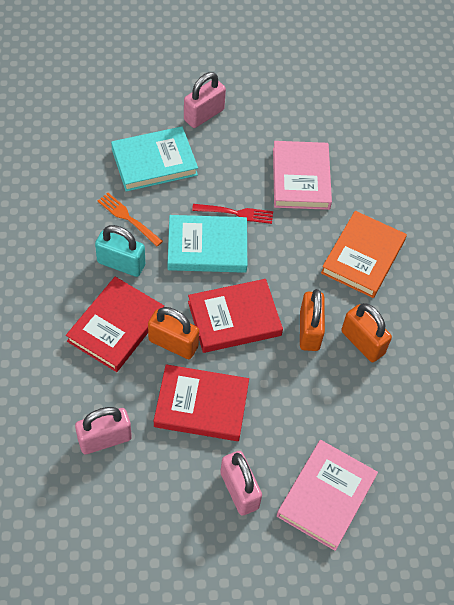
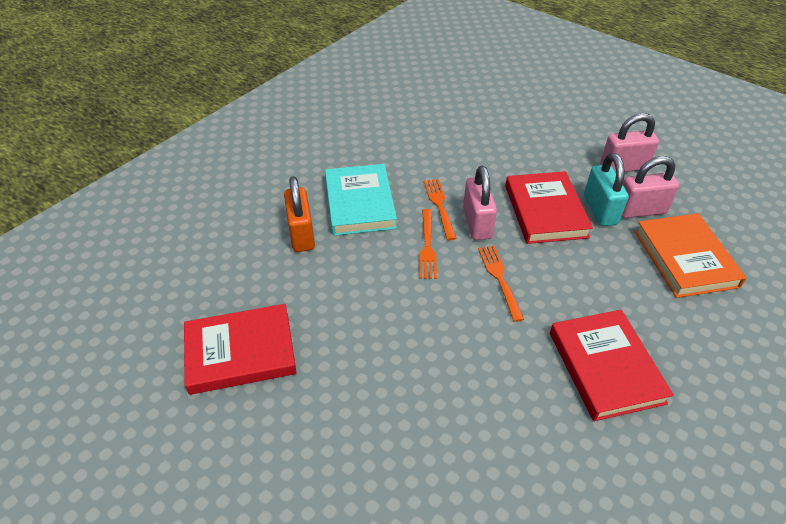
orange fork: 1 -> 3
orange padlock: 3 -> 1
pink book: 2 -> 0
red fork: 1 -> 0
turquoise book: 2 -> 1

